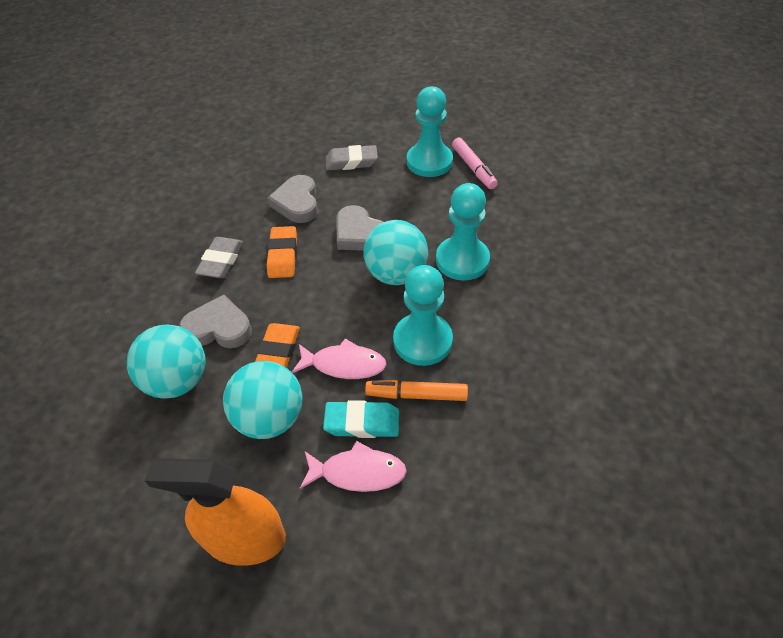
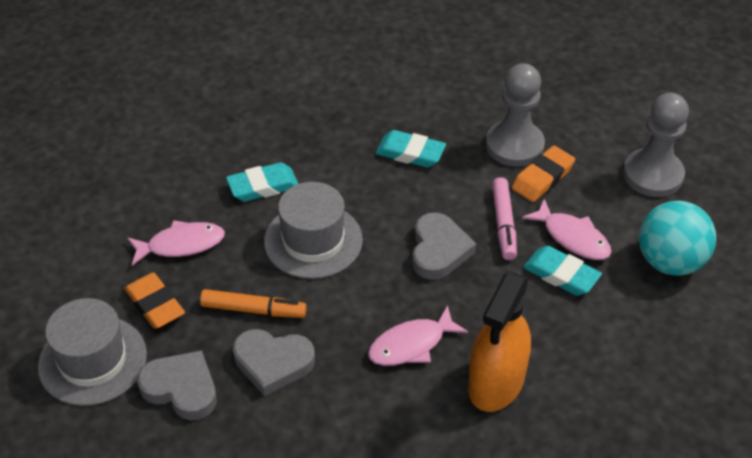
grey eraser: 2 -> 0
grey hat: 0 -> 2
grey pawn: 0 -> 2
pink fish: 2 -> 3
turquoise ball: 3 -> 1
turquoise eraser: 1 -> 3
turquoise pawn: 3 -> 0

